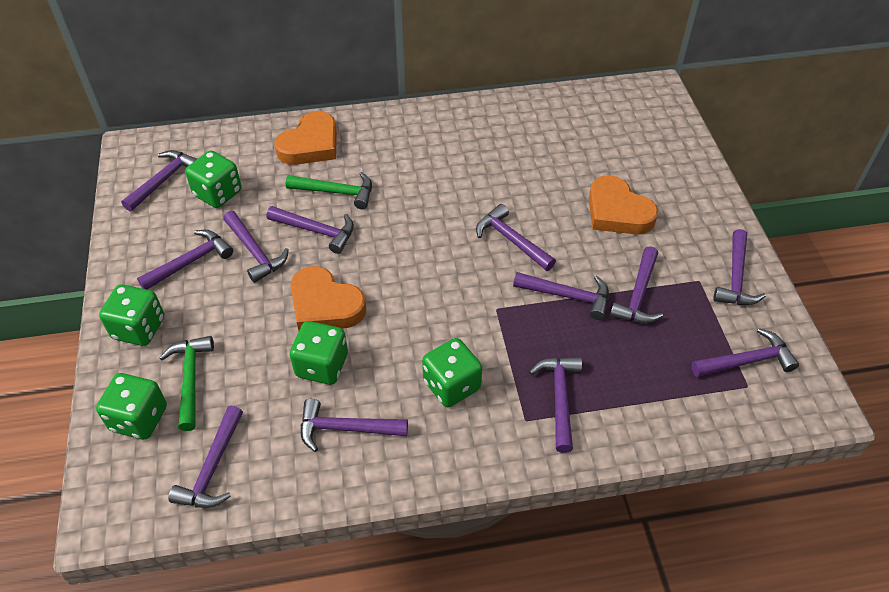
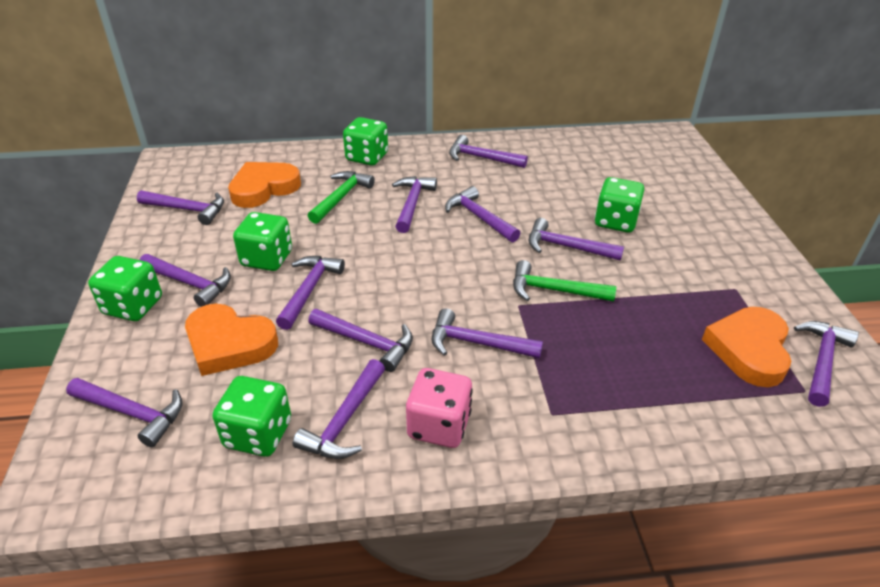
pink dice: 0 -> 1

